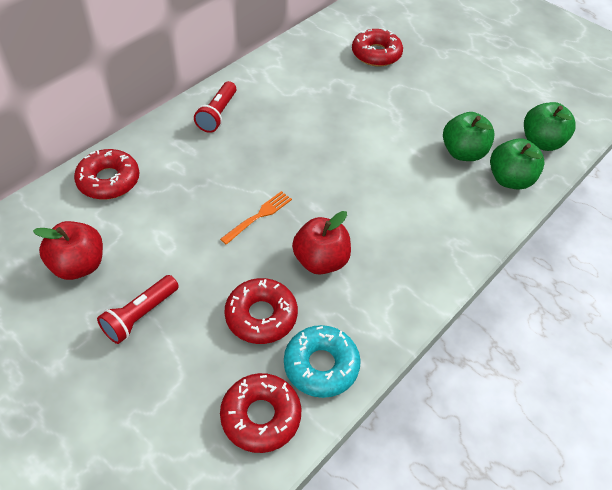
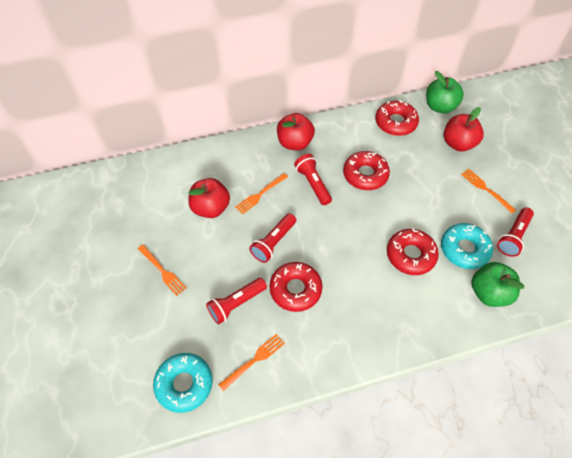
green apple: 3 -> 2
orange fork: 1 -> 4
red apple: 2 -> 3
red flashlight: 2 -> 4
turquoise donut: 1 -> 2

